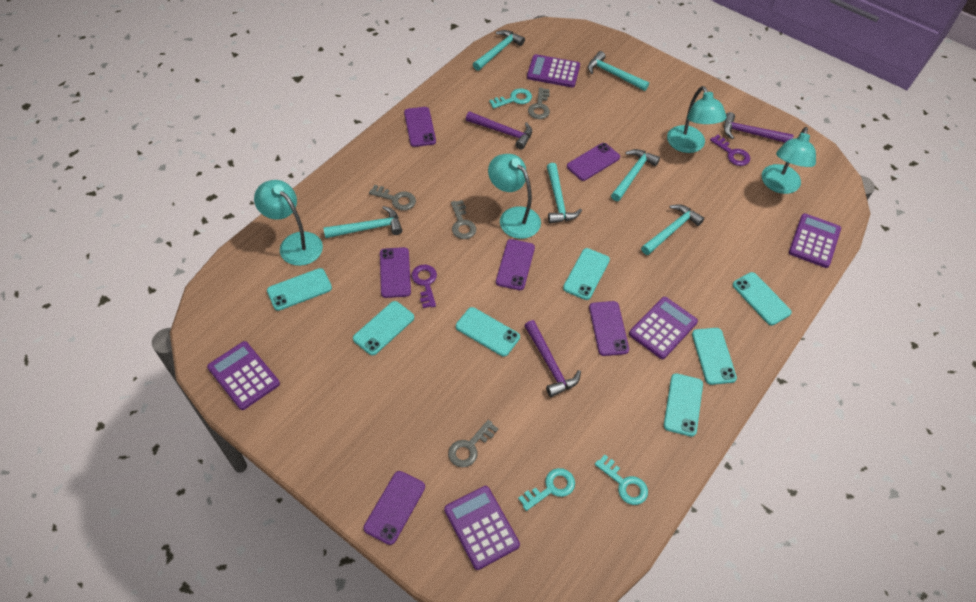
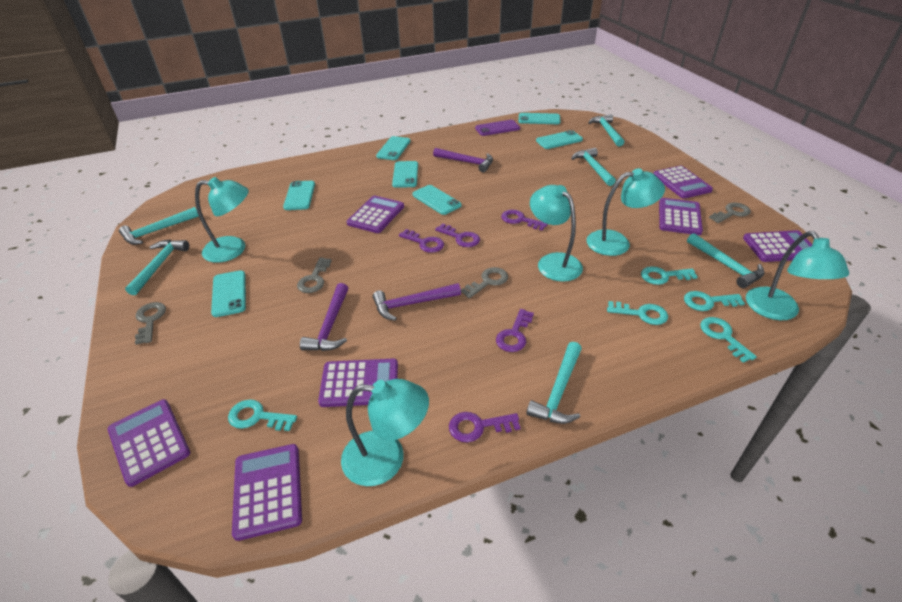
purple calculator: 5 -> 7
purple key: 2 -> 5
purple phone: 6 -> 1
turquoise key: 3 -> 5
turquoise lamp: 4 -> 5

